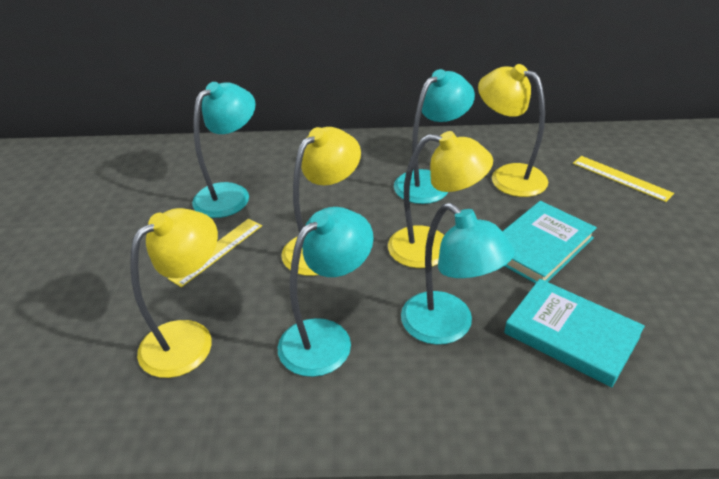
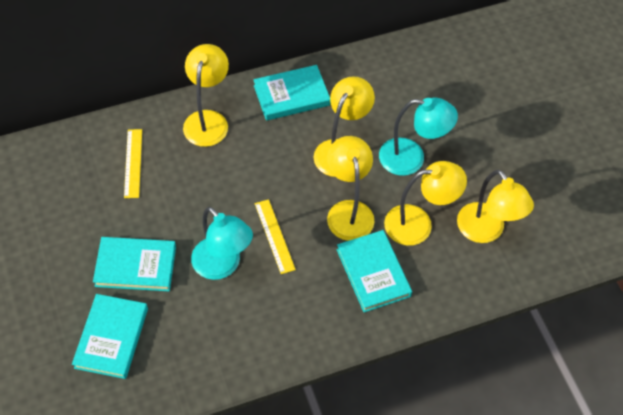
turquoise book: 2 -> 4
turquoise lamp: 4 -> 2
yellow lamp: 4 -> 5

